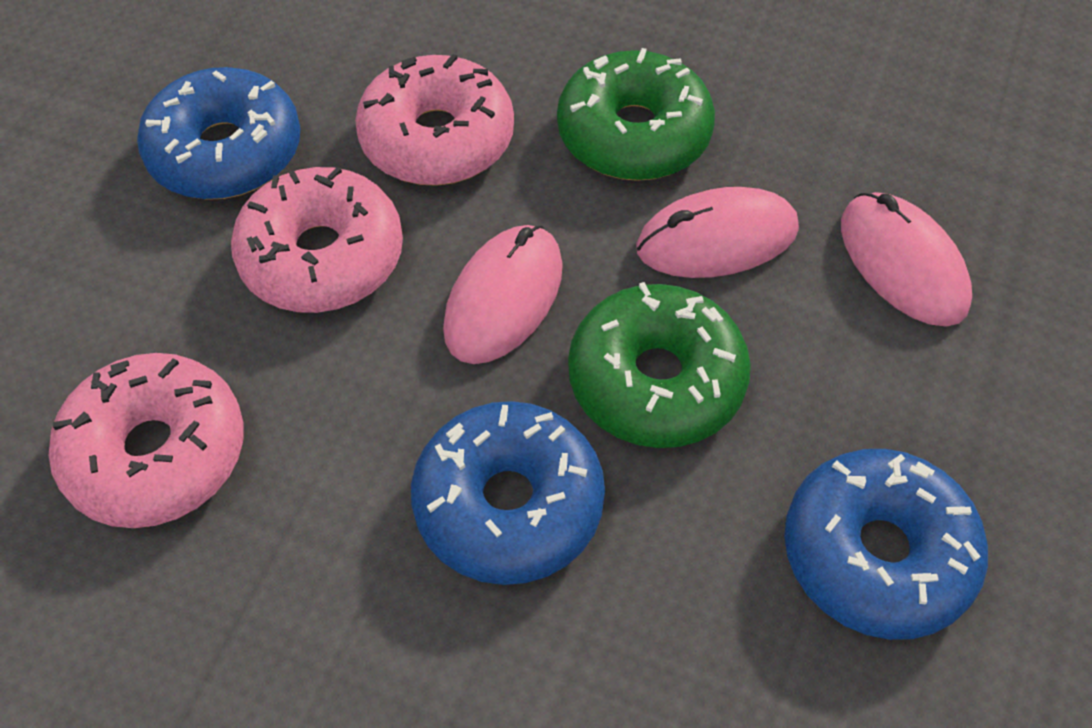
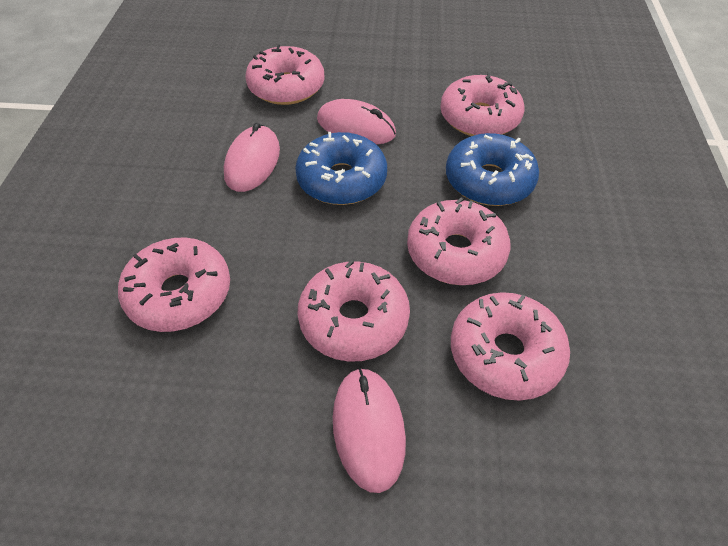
blue donut: 3 -> 2
green donut: 2 -> 0
pink donut: 3 -> 6

